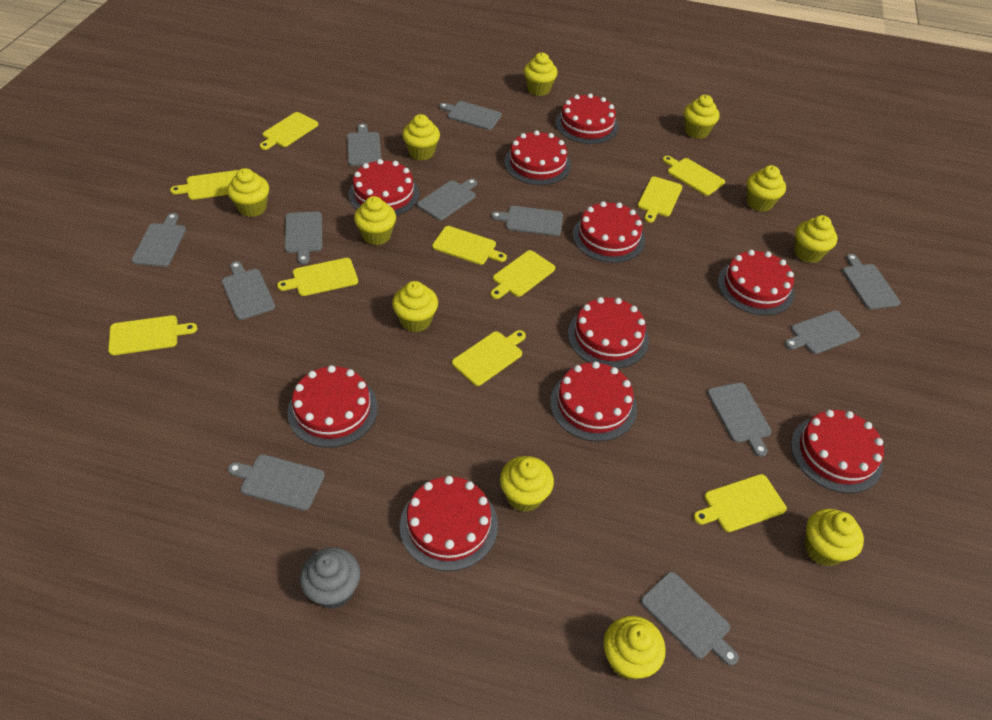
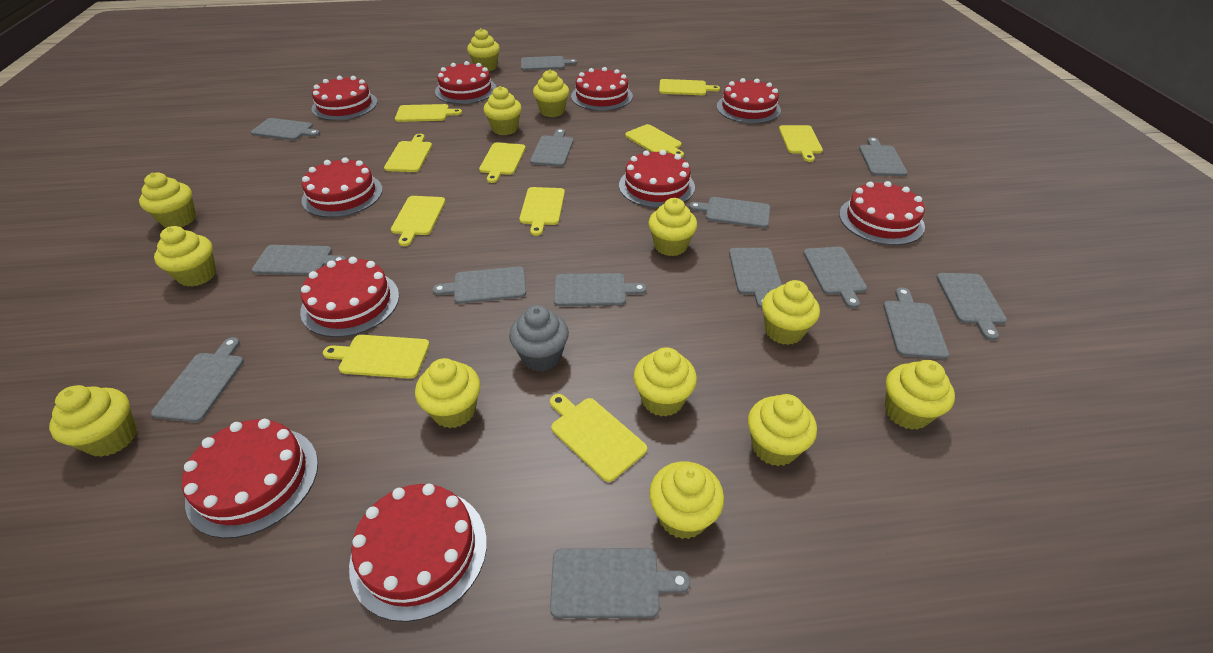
grey cutting board: 12 -> 14
yellow cupcake: 11 -> 13

